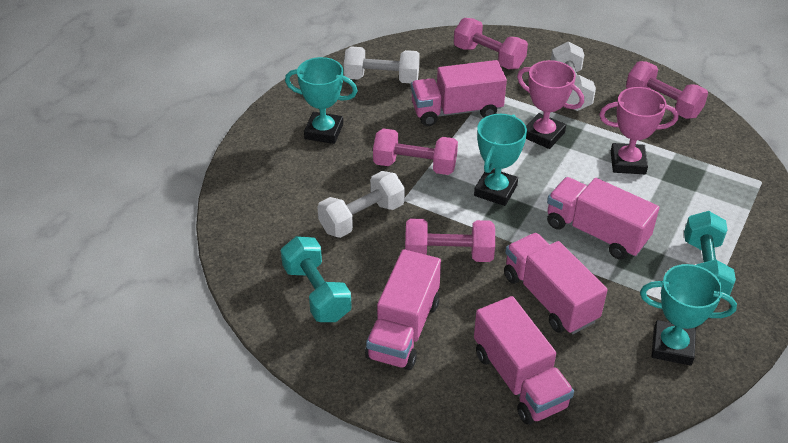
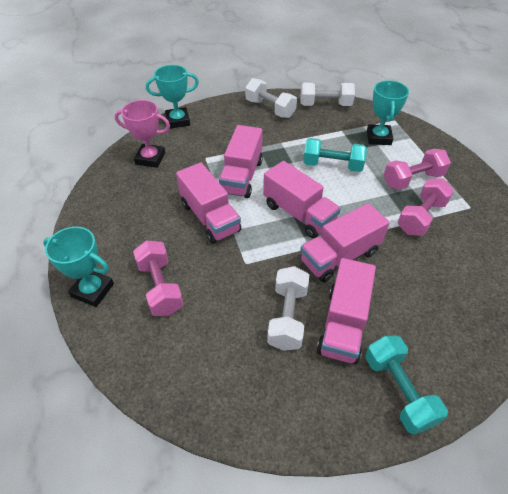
pink dumbbell: 4 -> 3
pink trophy: 2 -> 1

